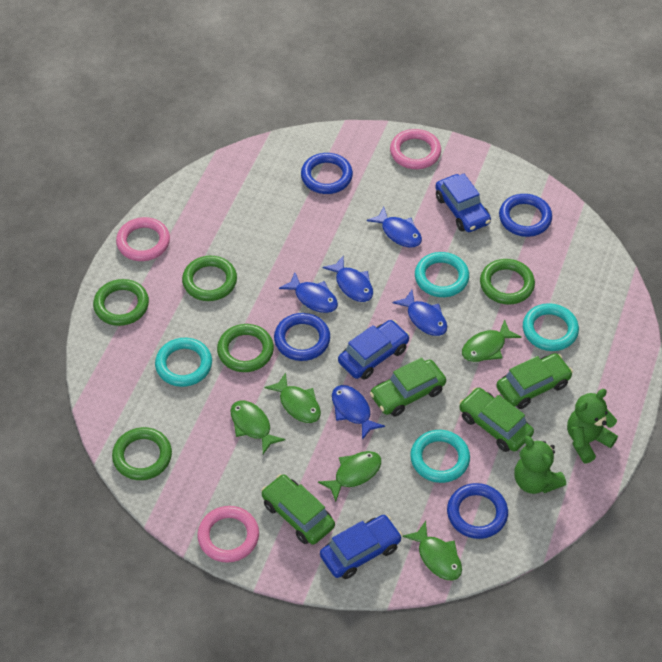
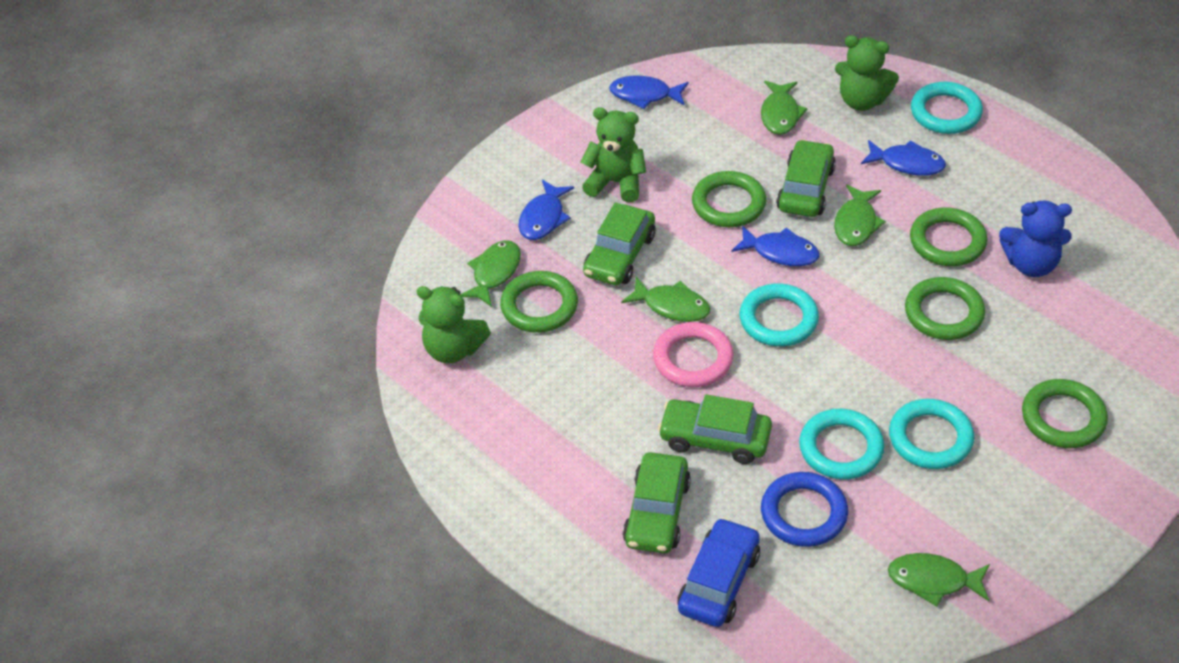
blue car: 3 -> 1
blue fish: 5 -> 4
blue ring: 4 -> 1
blue teddy bear: 0 -> 1
green teddy bear: 2 -> 3
pink ring: 3 -> 1

